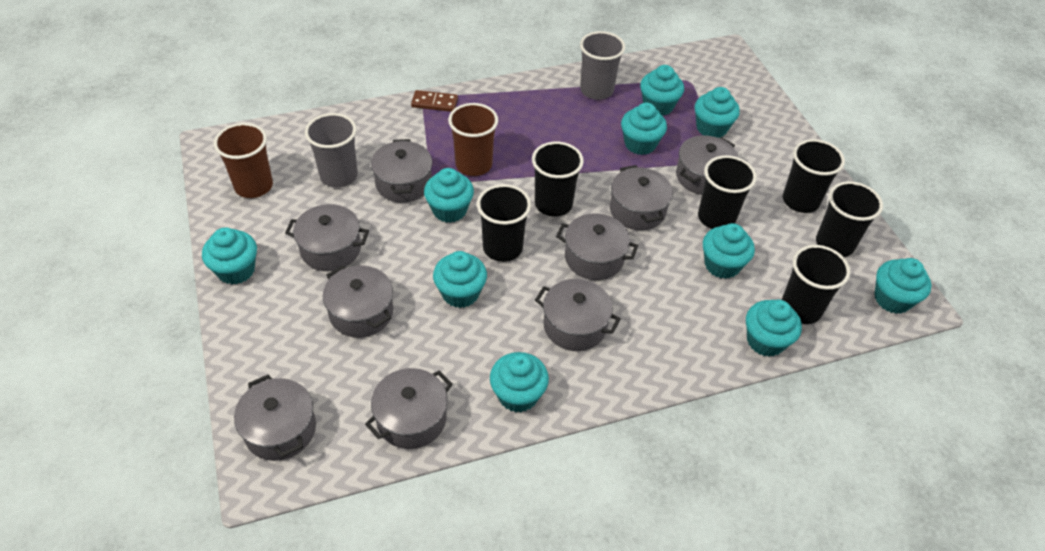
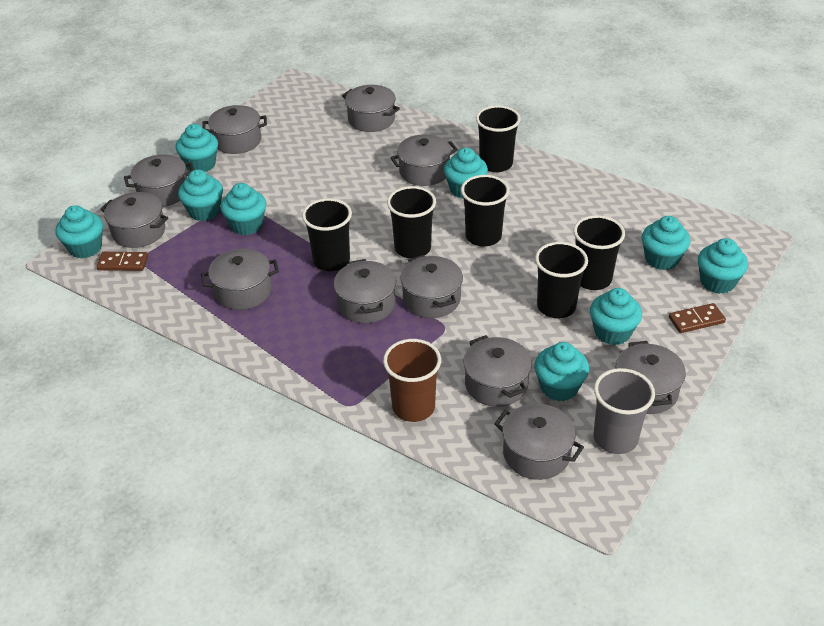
brown cup: 2 -> 1
brown domino: 1 -> 2
grey cup: 2 -> 1
grey pot: 9 -> 11
turquoise cupcake: 10 -> 9

